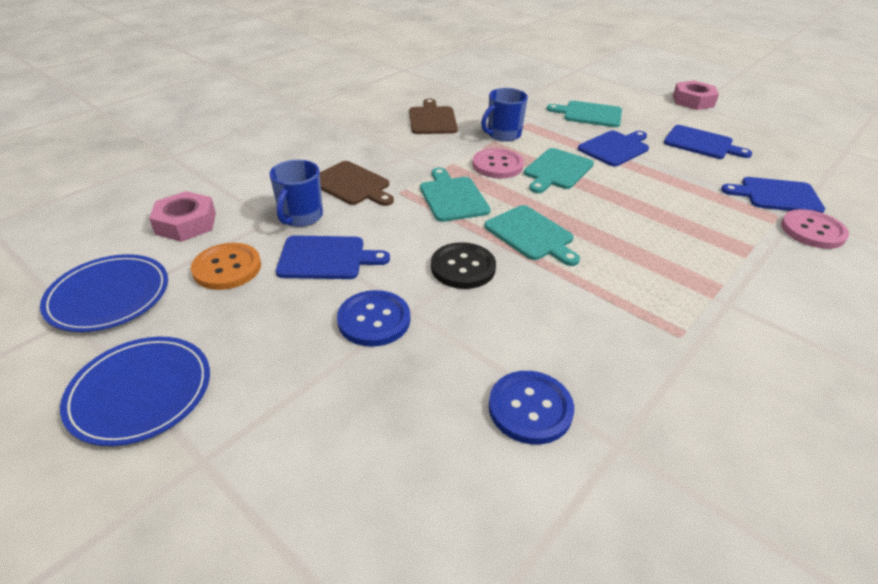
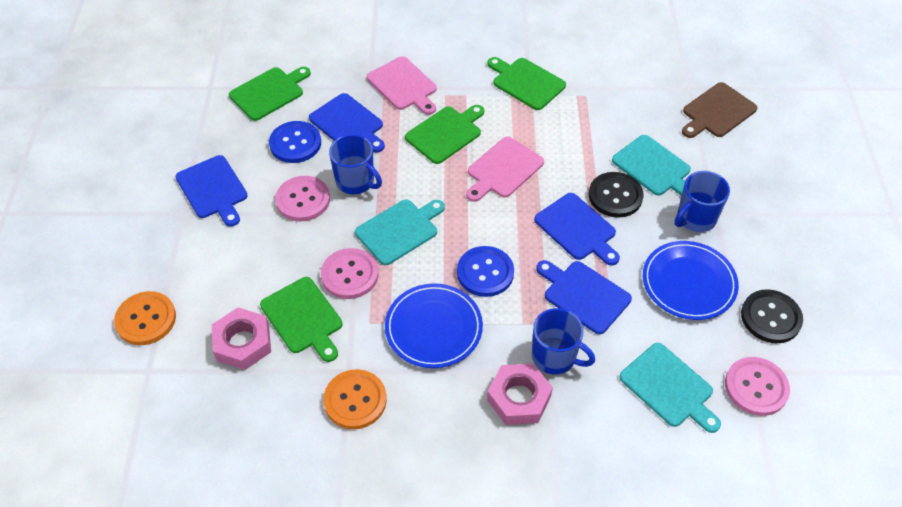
black button: 1 -> 2
blue mug: 2 -> 3
brown cutting board: 2 -> 1
green cutting board: 0 -> 4
orange button: 1 -> 2
pink button: 2 -> 3
pink cutting board: 0 -> 2
turquoise cutting board: 4 -> 3

